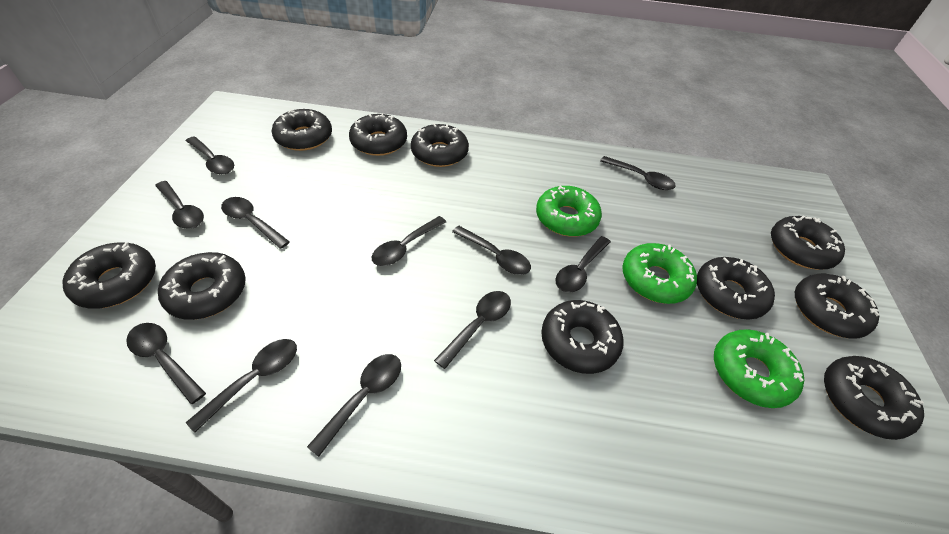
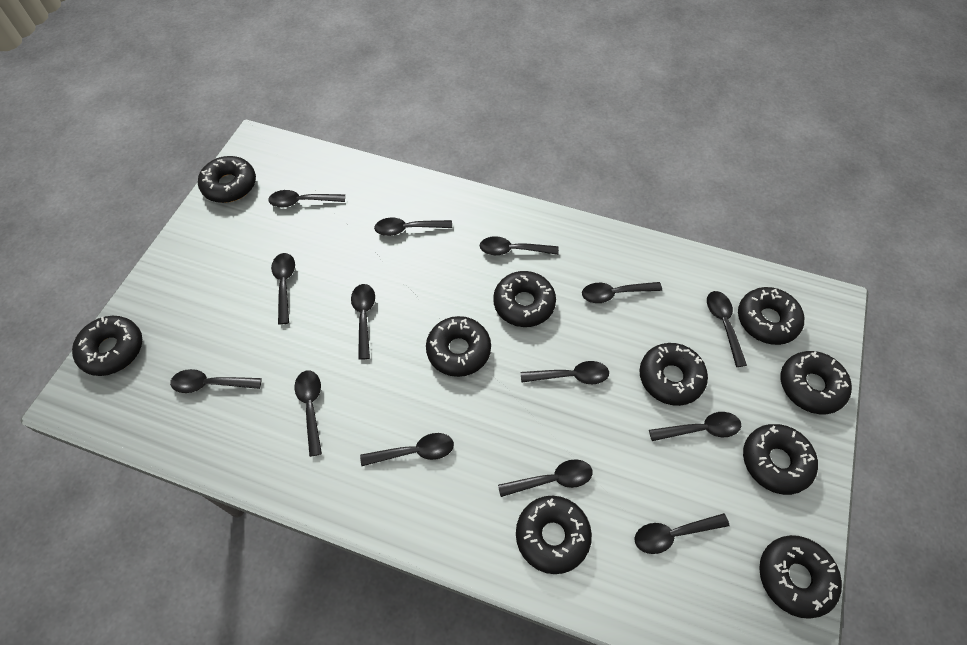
black spoon: 11 -> 14
green donut: 3 -> 0

